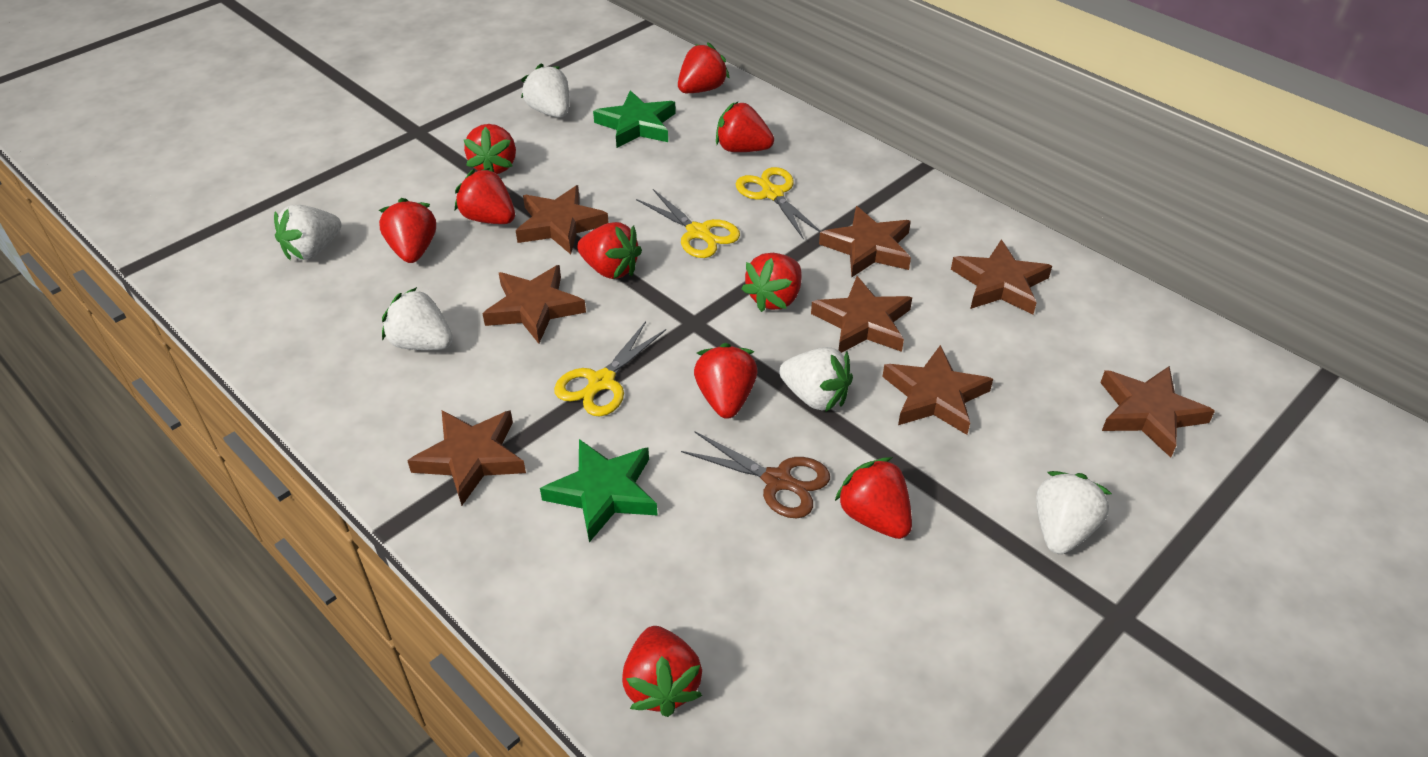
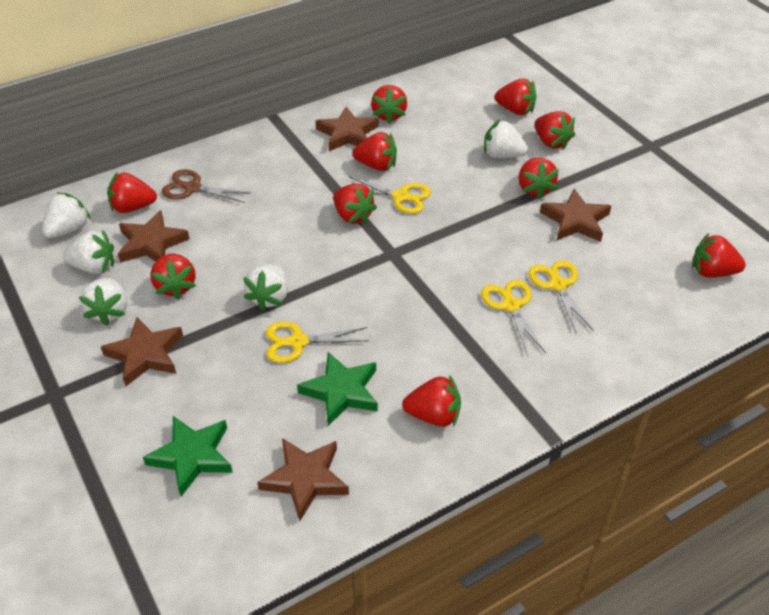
brown star: 8 -> 5
yellow scissors: 3 -> 4

